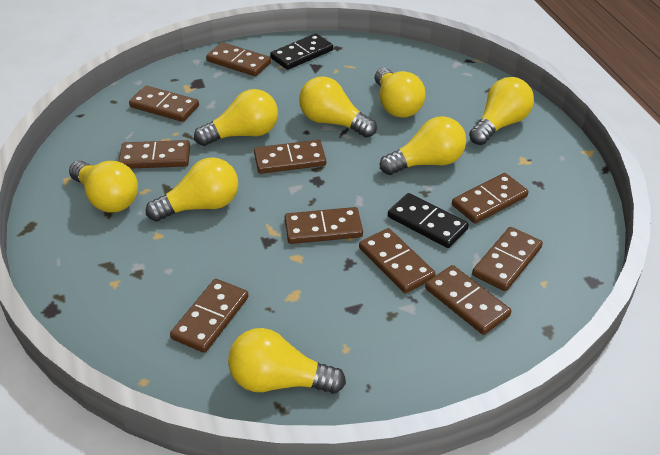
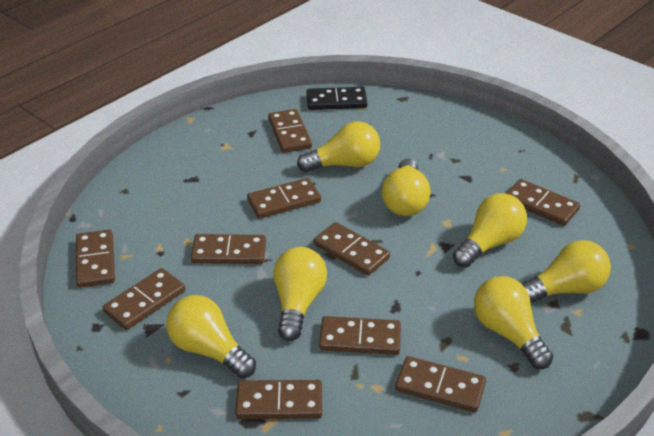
black domino: 2 -> 1
yellow light bulb: 8 -> 7

